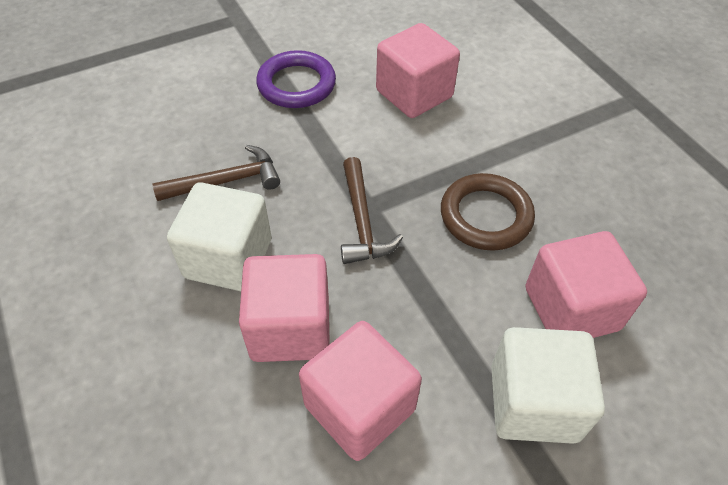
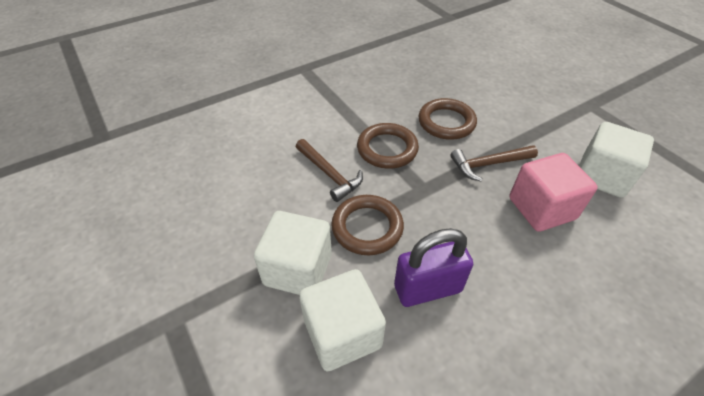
brown ring: 1 -> 3
pink cube: 4 -> 1
purple padlock: 0 -> 1
purple ring: 1 -> 0
white cube: 2 -> 3

